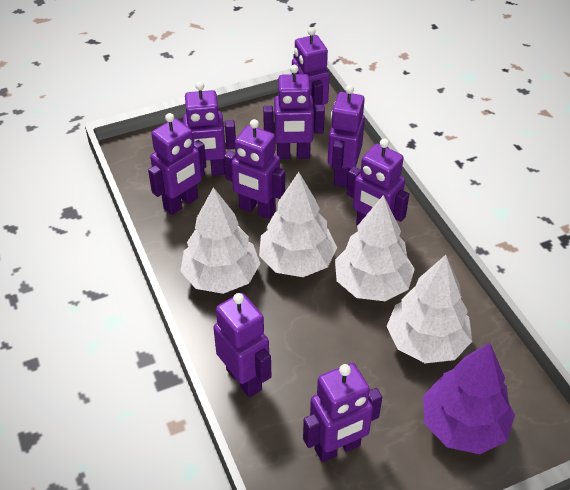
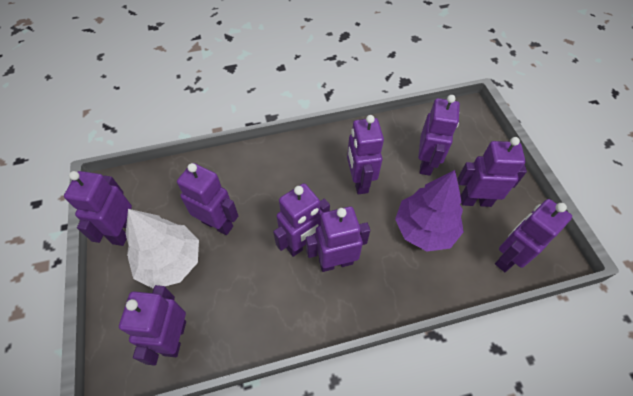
white tree: 4 -> 1

